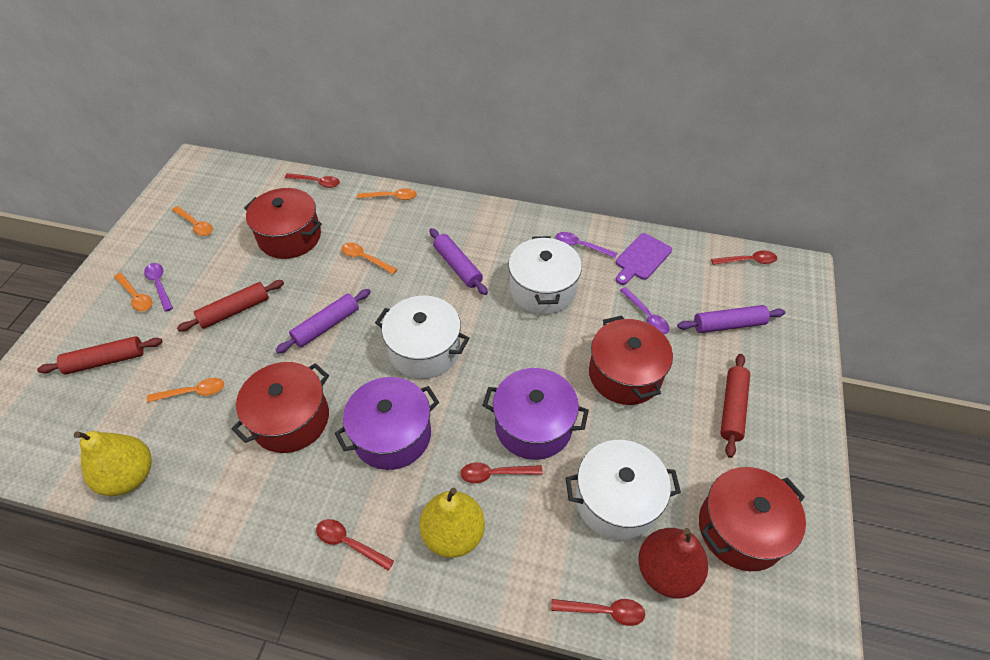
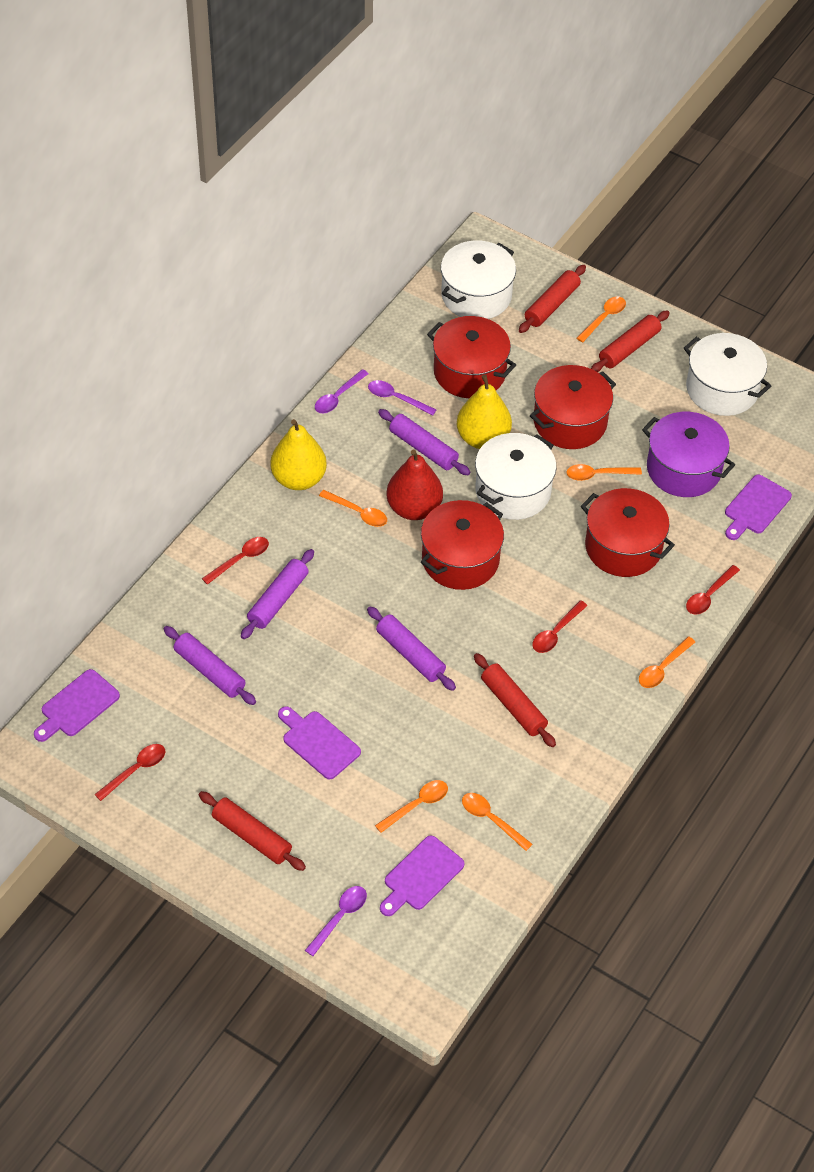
orange spoon: 5 -> 6
purple cutting board: 1 -> 4
purple pot: 2 -> 1
purple rolling pin: 3 -> 4
red rolling pin: 3 -> 4
red spoon: 5 -> 4

